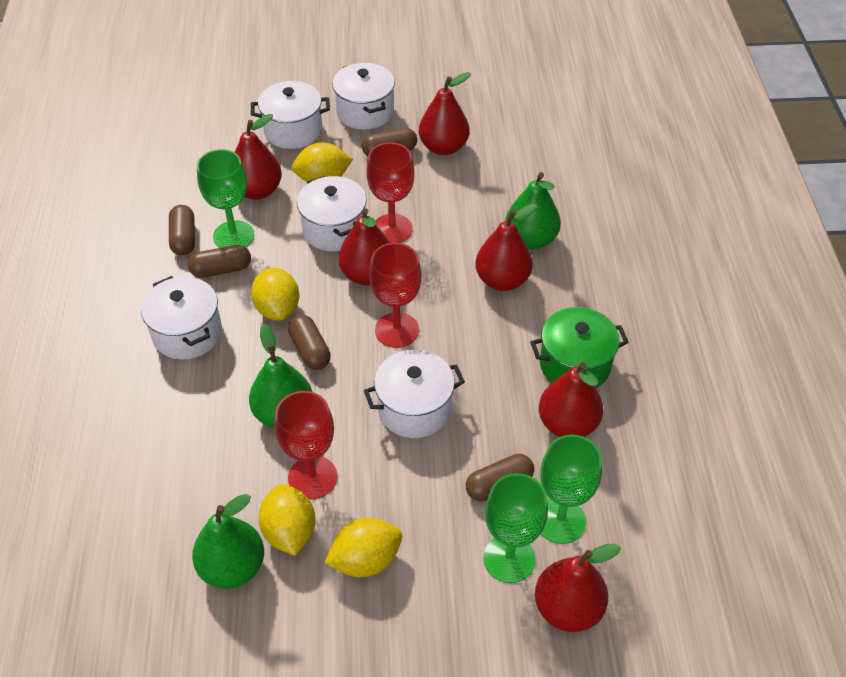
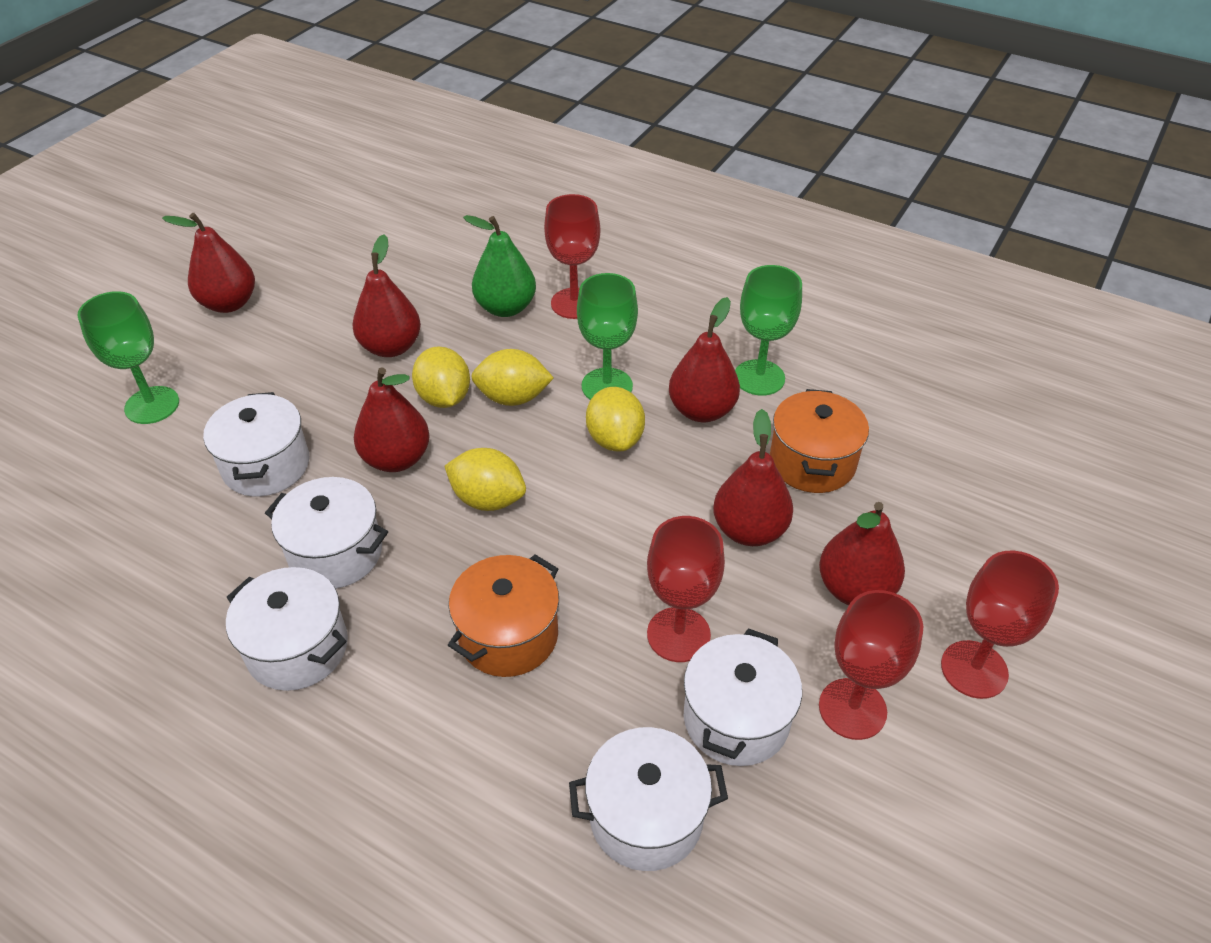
brown capsule: 5 -> 0
green pear: 3 -> 1
green pot: 1 -> 0
orange pot: 0 -> 2
red goblet: 3 -> 4

